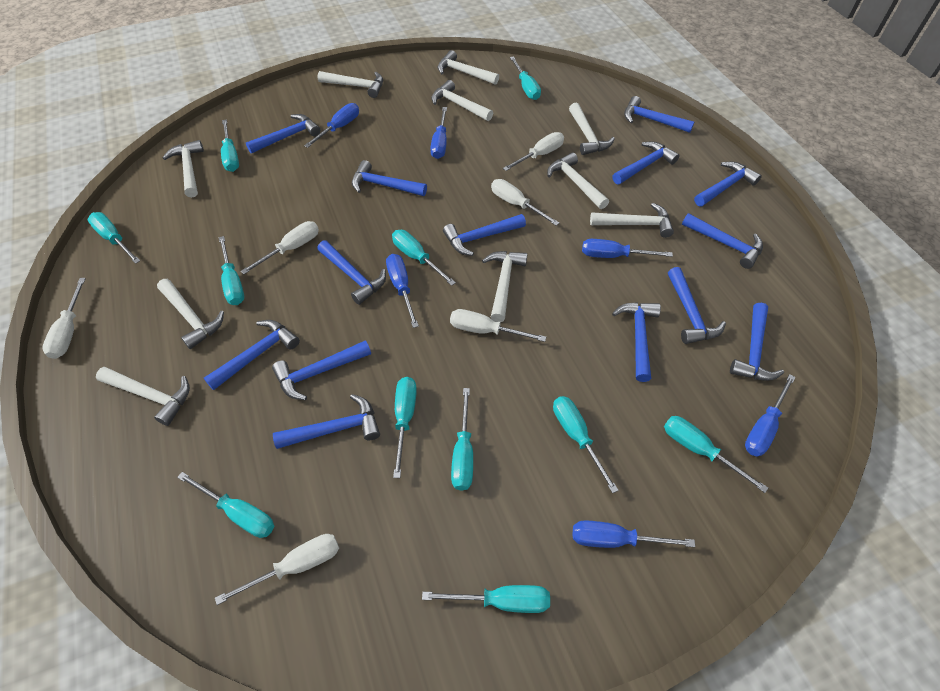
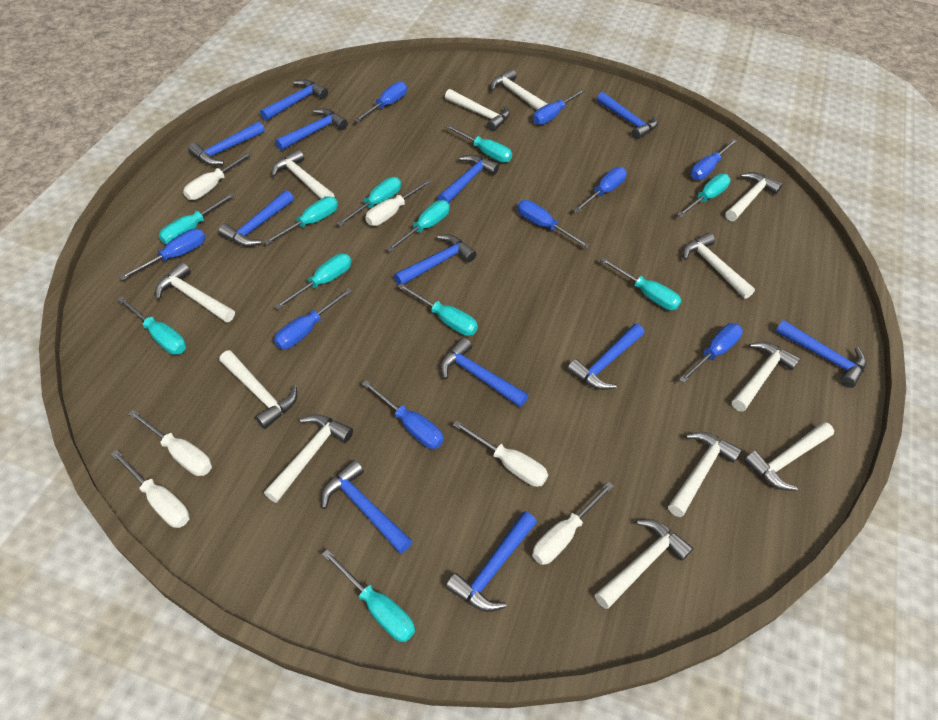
blue hammer: 14 -> 12
blue screwdriver: 6 -> 9
white hammer: 10 -> 12

